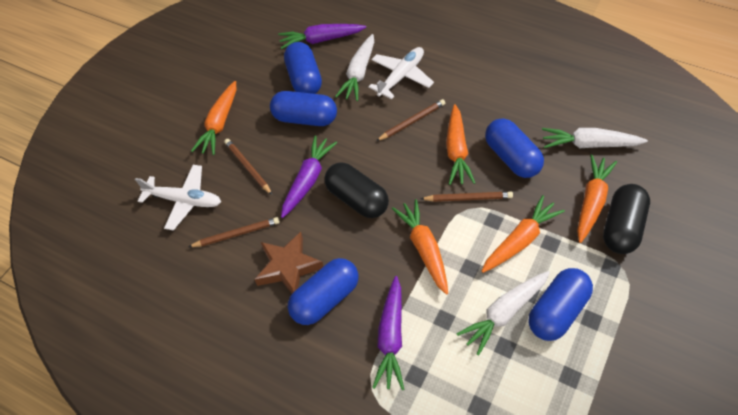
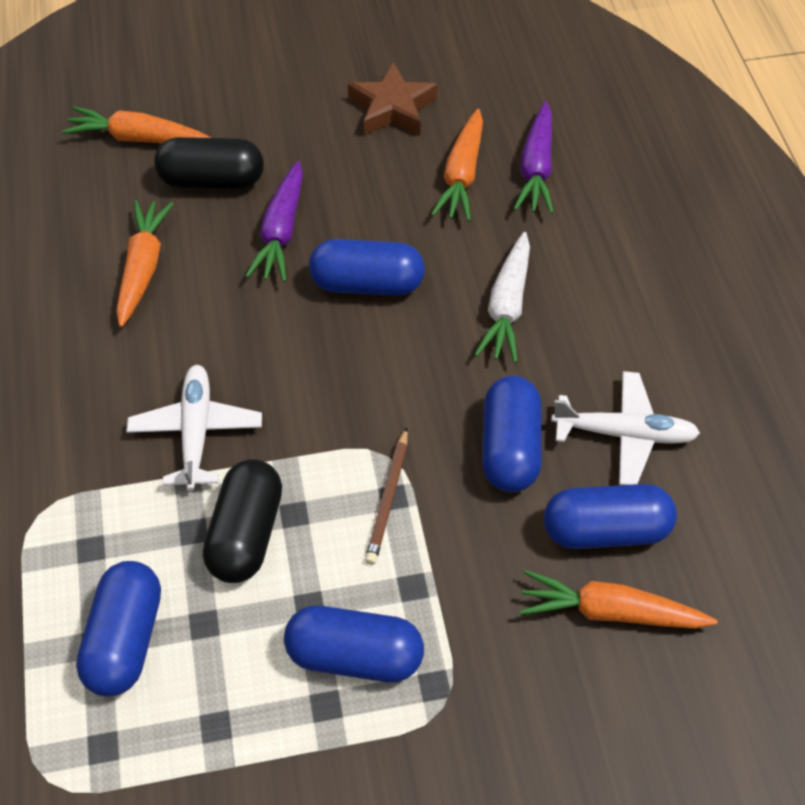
brown pencil: 4 -> 1
orange carrot: 5 -> 4
purple carrot: 3 -> 2
white carrot: 3 -> 1

